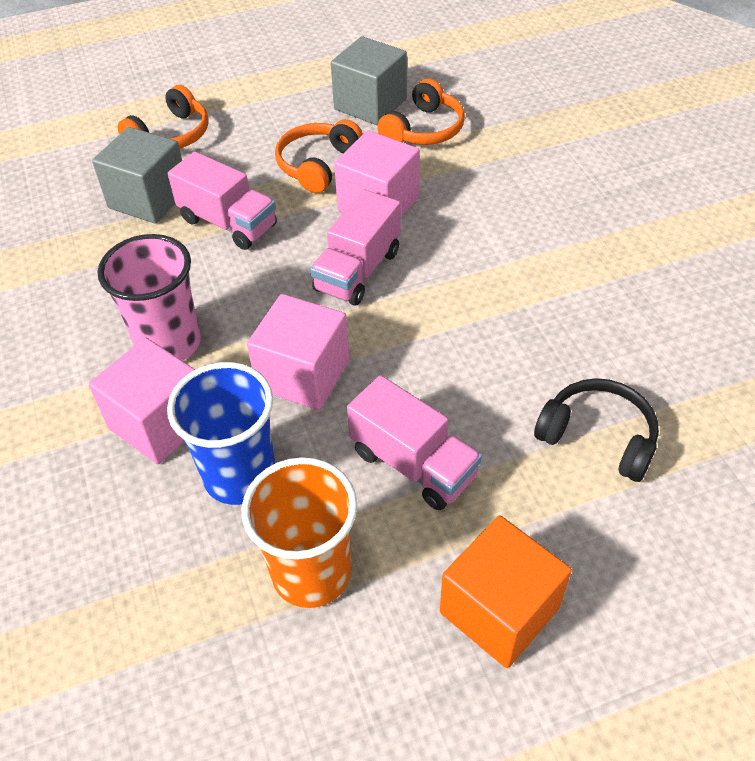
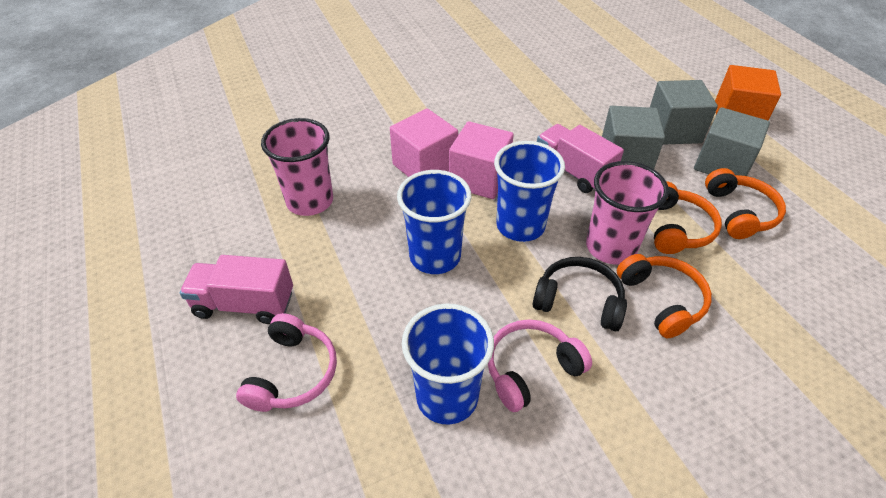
blue cup: 1 -> 3
grey cube: 2 -> 3
orange cup: 1 -> 0
pink cube: 3 -> 2
pink cup: 1 -> 2
pink headphones: 0 -> 2
pink truck: 3 -> 2

